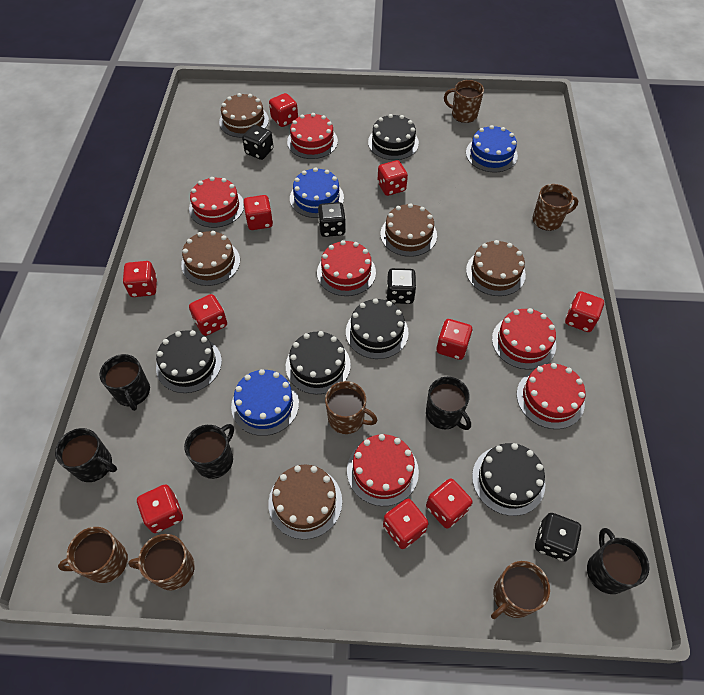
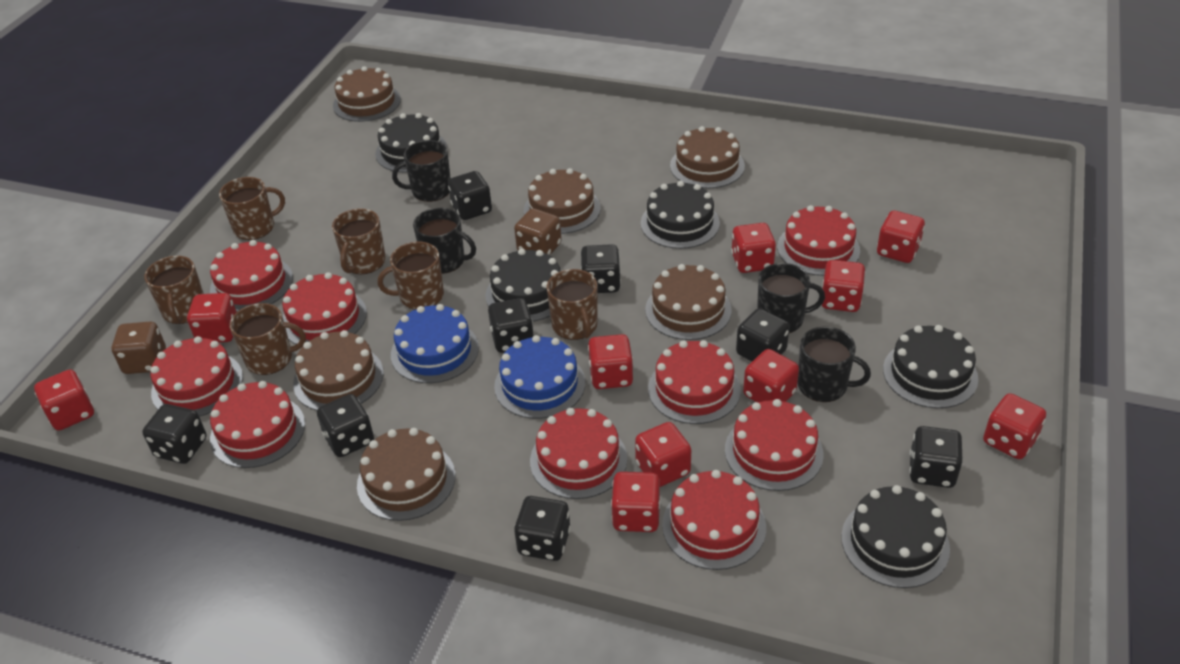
black dice: 4 -> 8
black mug: 5 -> 4
blue cake: 3 -> 2
brown cake: 5 -> 6
brown dice: 0 -> 2
red cake: 6 -> 9

